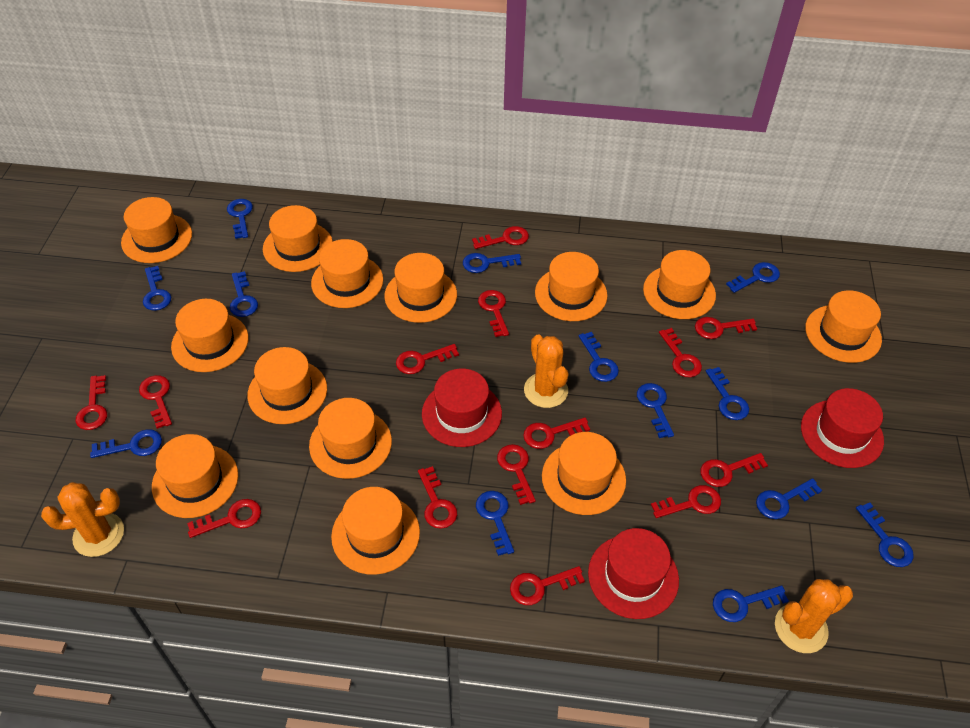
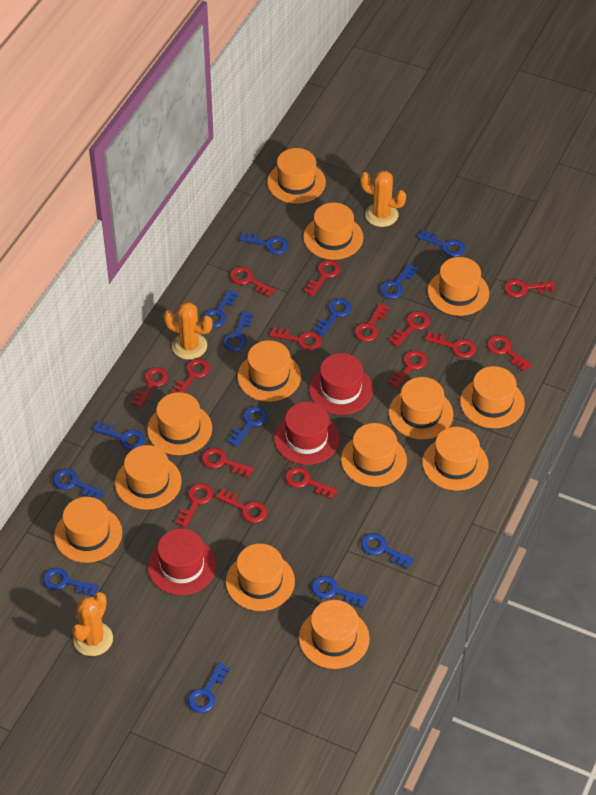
red key: 14 -> 15

